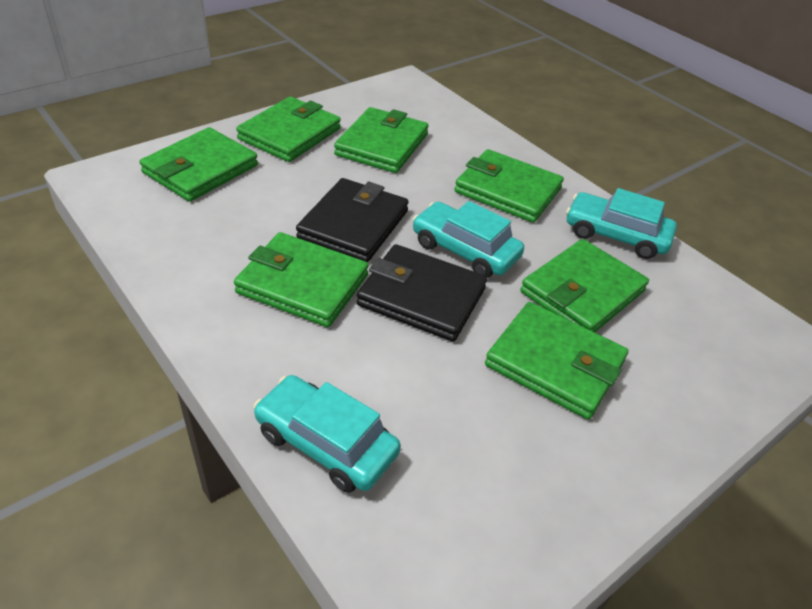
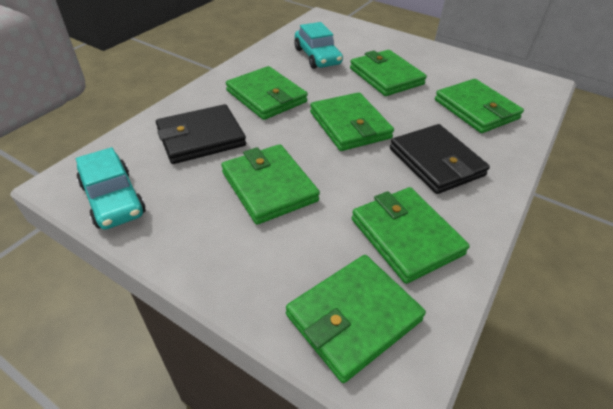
turquoise car: 3 -> 2

